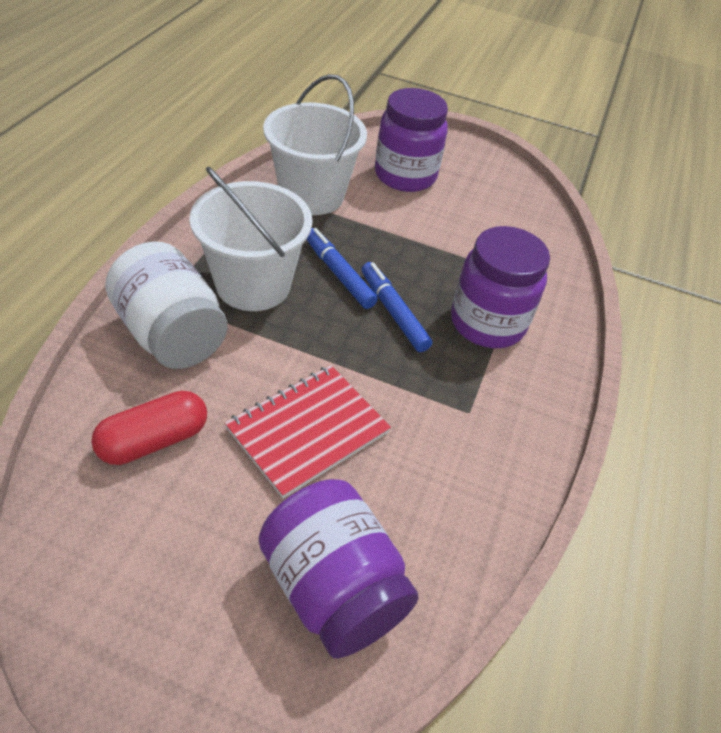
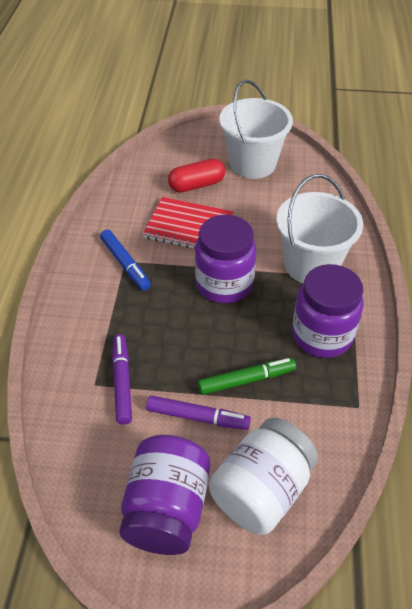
blue marker: 2 -> 1
green marker: 0 -> 1
purple marker: 0 -> 2

